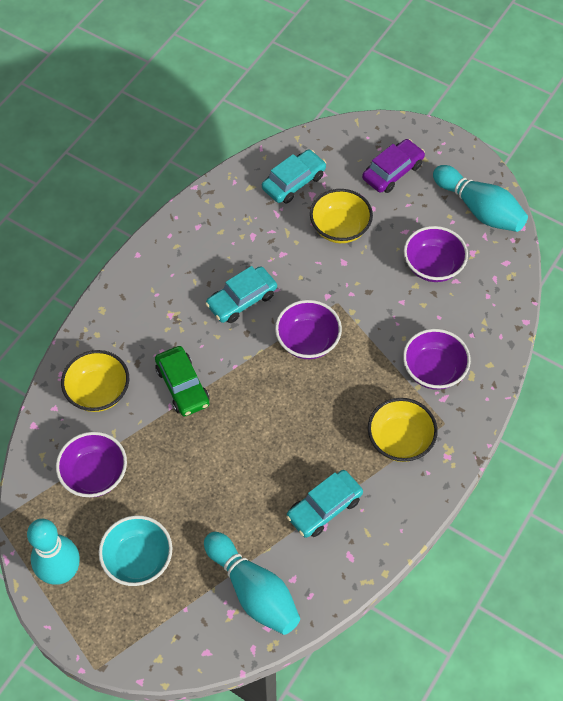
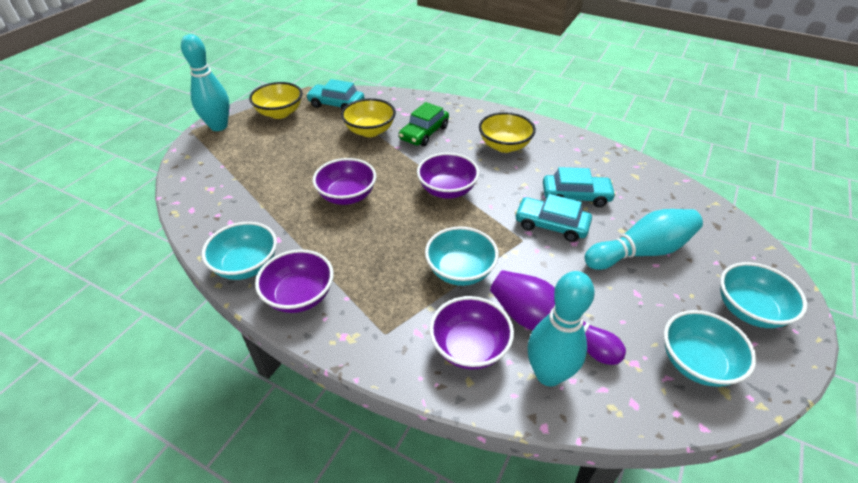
purple bowling pin: 0 -> 1
purple car: 1 -> 0
turquoise bowl: 1 -> 4

